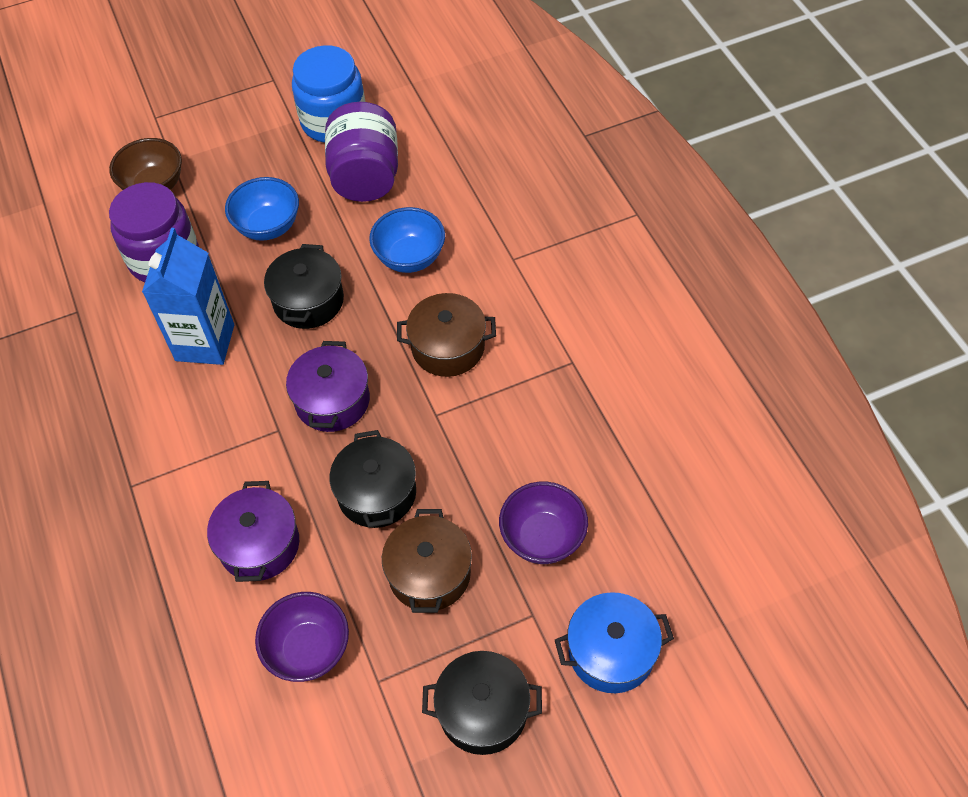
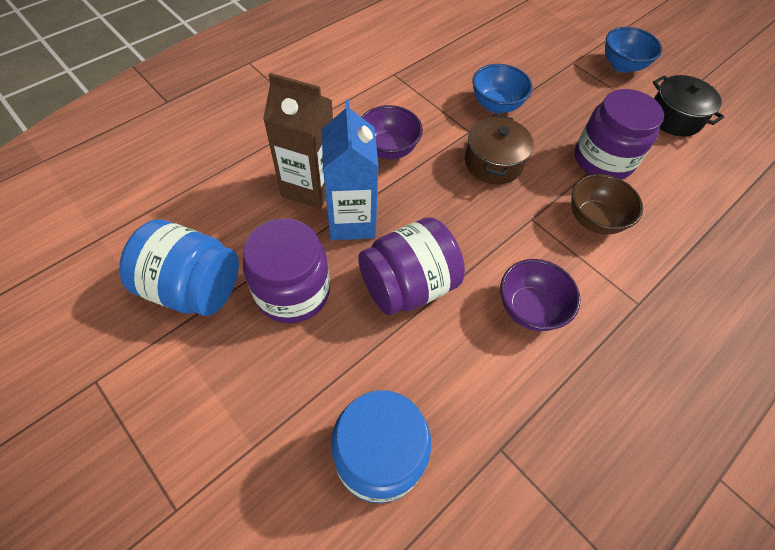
black pot: 3 -> 1
blue jar: 1 -> 2
blue pot: 1 -> 0
brown carton: 0 -> 1
brown pot: 2 -> 1
purple jar: 2 -> 3
purple pot: 2 -> 0

